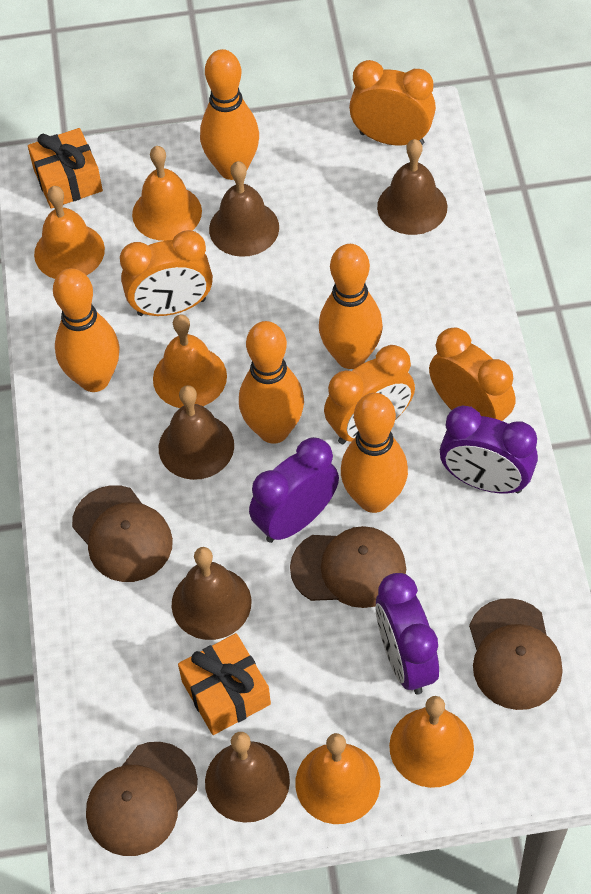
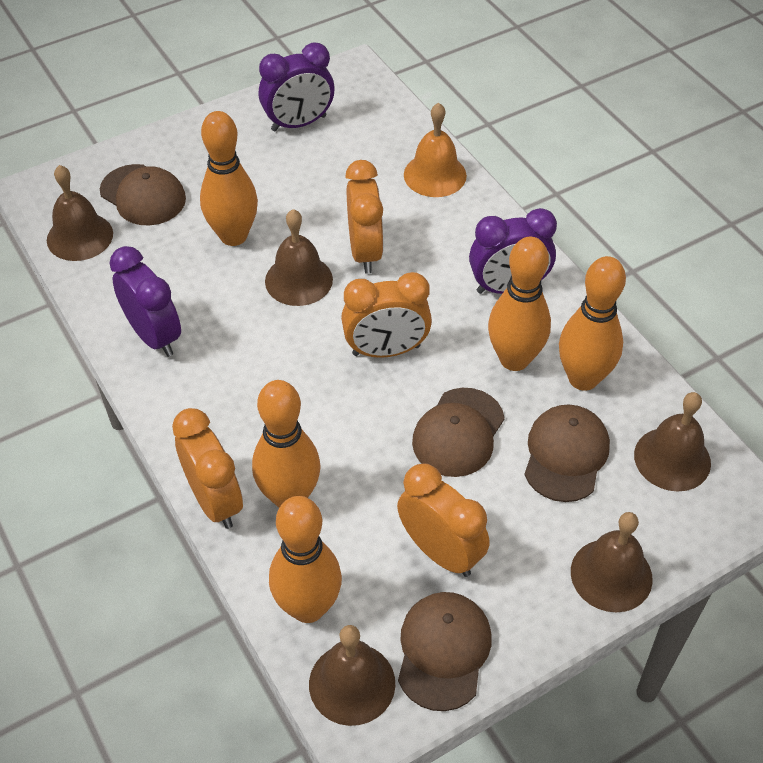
orange bell: 5 -> 1
orange gift: 2 -> 0

